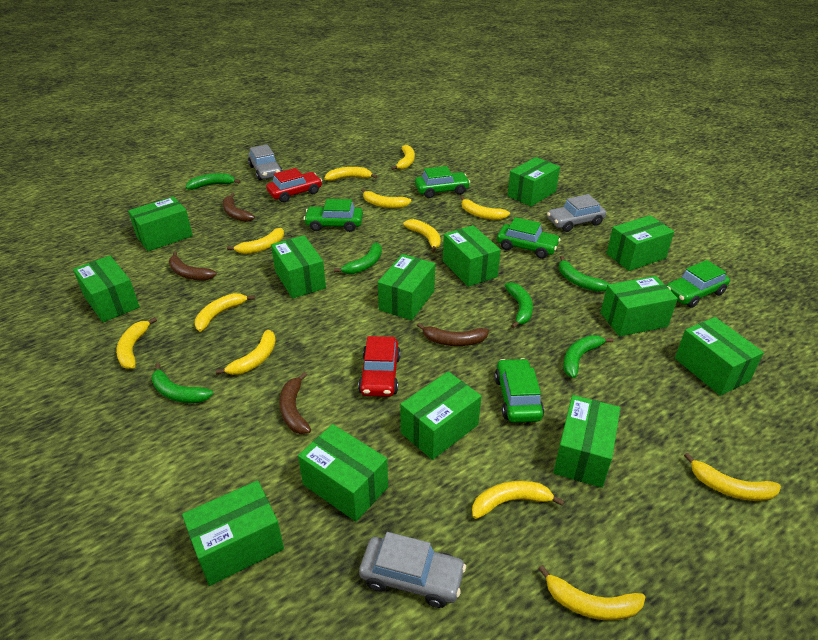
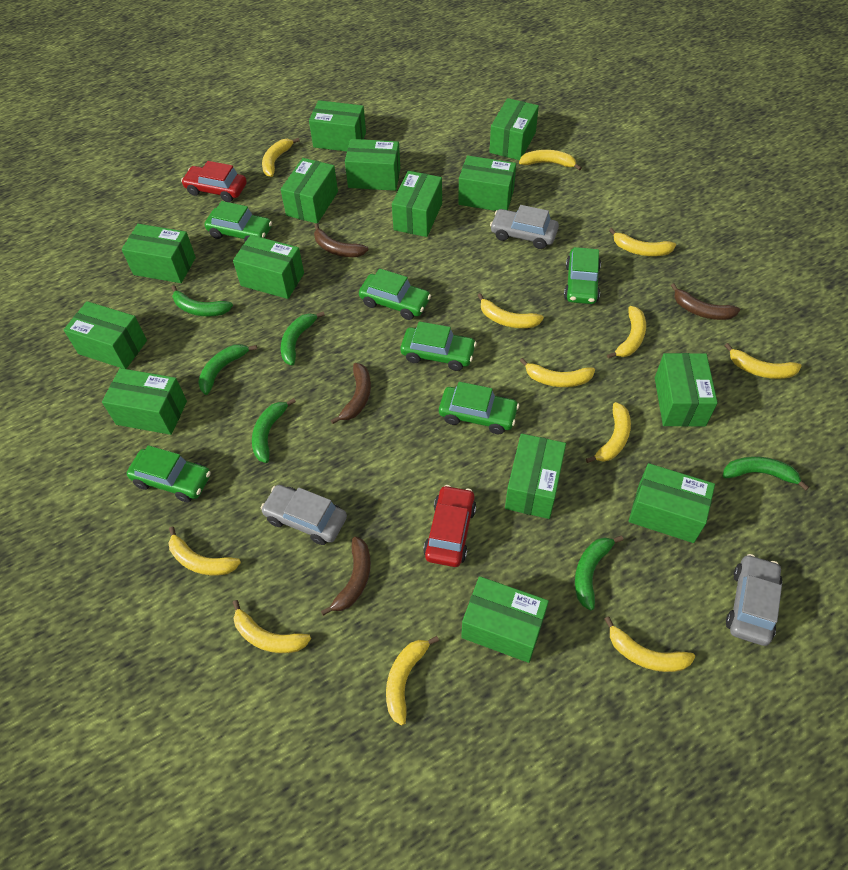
green box: 13 -> 14
green car: 5 -> 6

